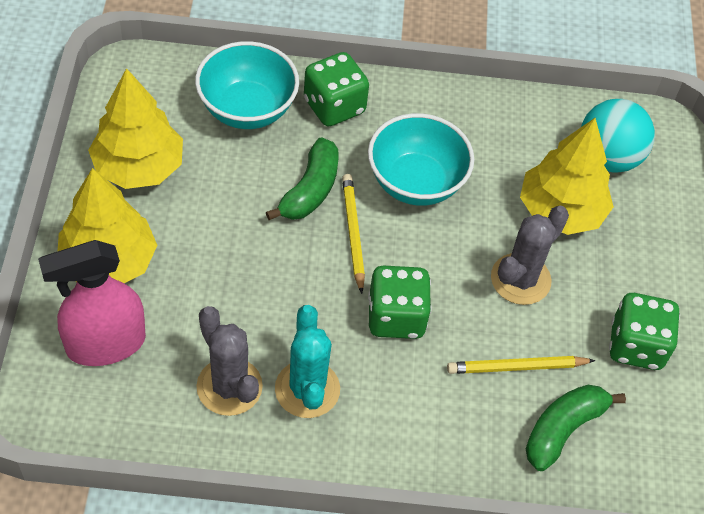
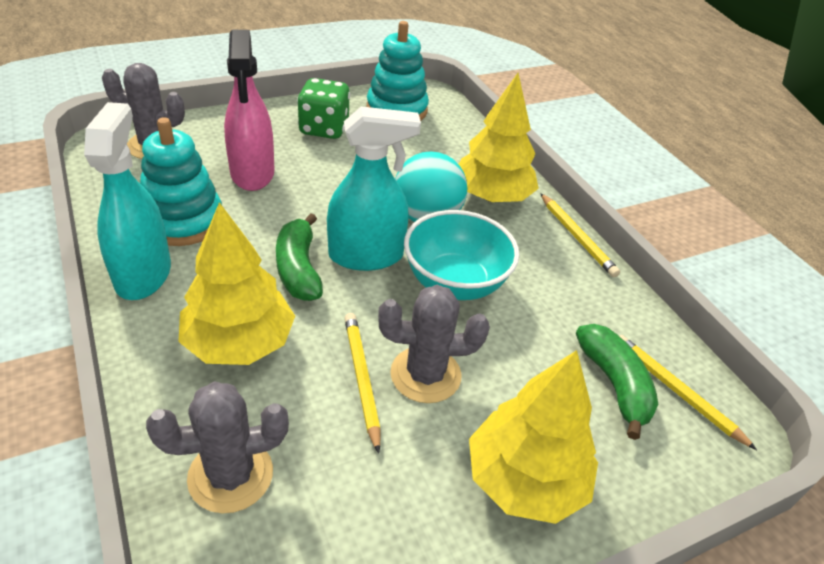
green dice: 3 -> 1
grey cactus: 2 -> 3
turquoise bowl: 2 -> 1
turquoise cactus: 1 -> 0
turquoise spray bottle: 0 -> 2
turquoise stacking toy: 0 -> 2
yellow pencil: 2 -> 3

